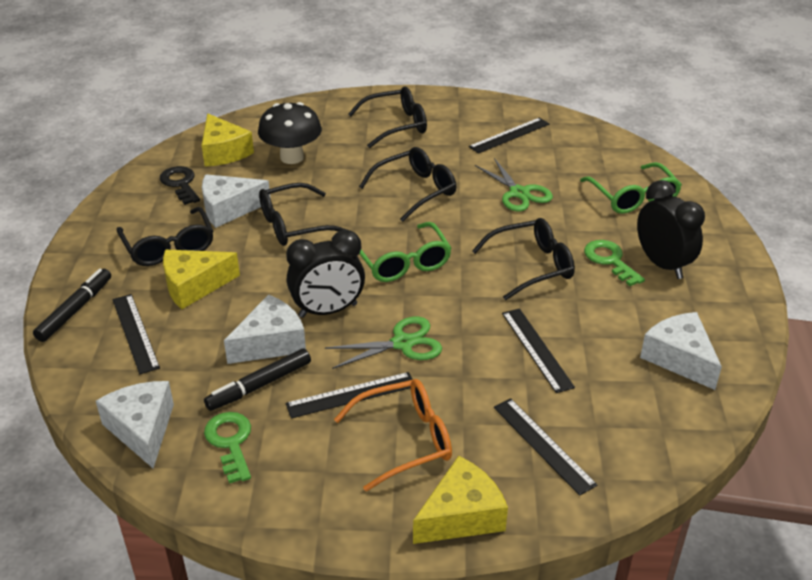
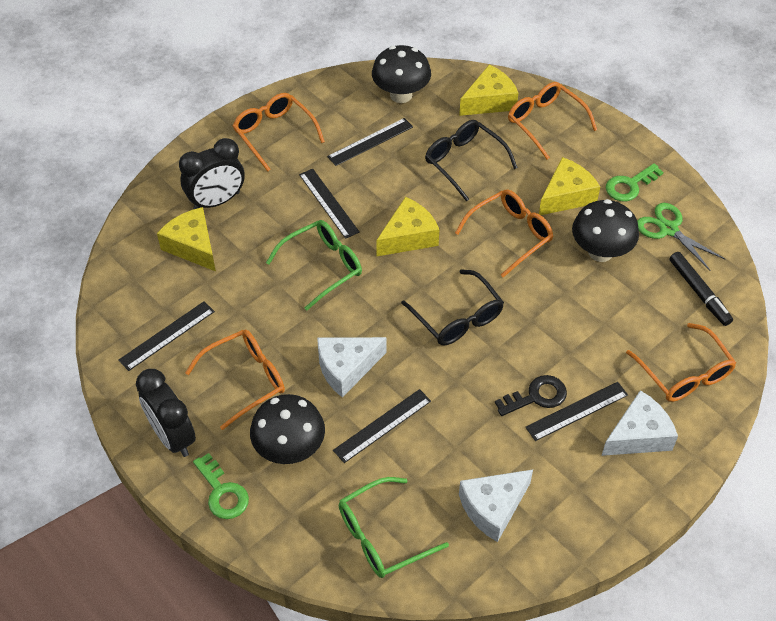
black glasses: 5 -> 2
black marker: 2 -> 1
black mushroom: 1 -> 3
green scissors: 2 -> 1
orange glasses: 1 -> 5
white cheese: 4 -> 3
yellow cheese: 3 -> 4

